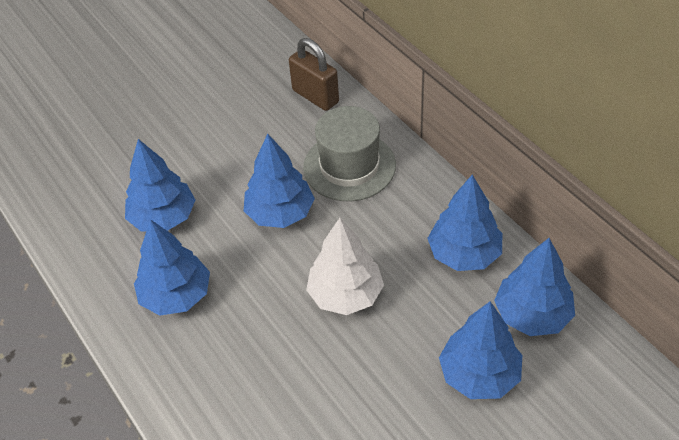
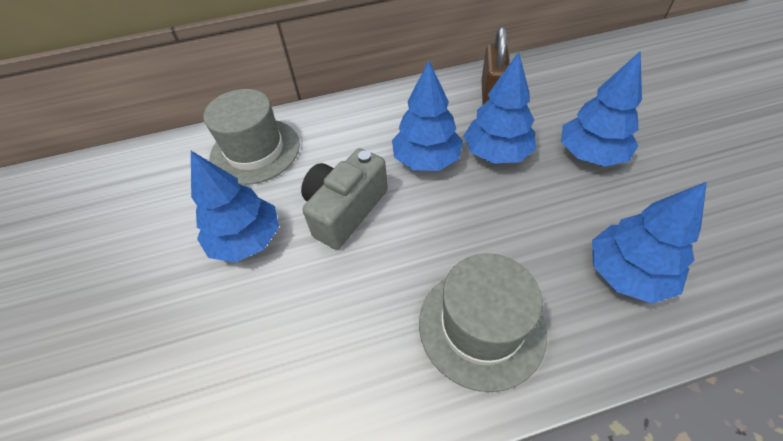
blue tree: 6 -> 5
grey camera: 0 -> 1
grey hat: 1 -> 2
white tree: 1 -> 0

